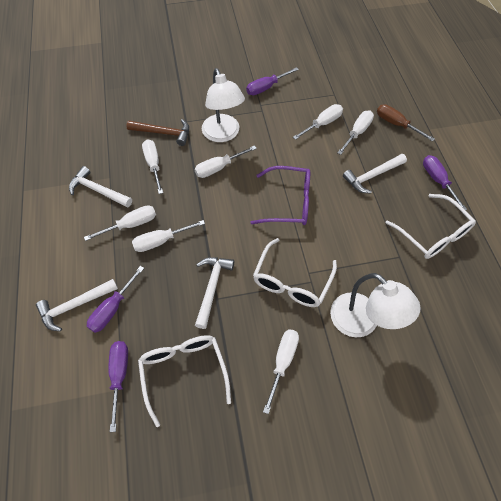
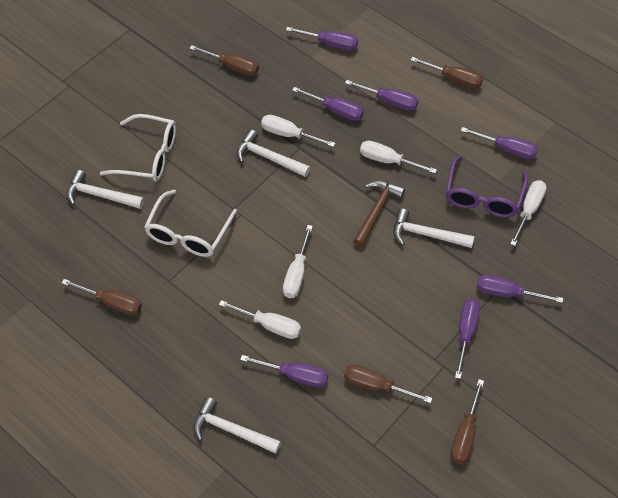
brown screwdriver: 1 -> 5
purple screwdriver: 4 -> 7
white glasses: 3 -> 2
white lamp: 2 -> 0
white screwdriver: 7 -> 5

